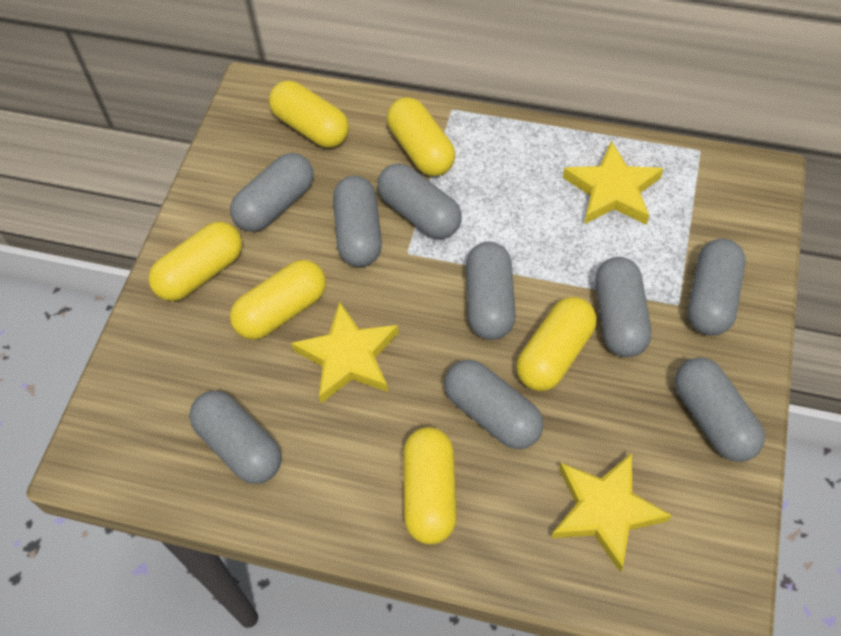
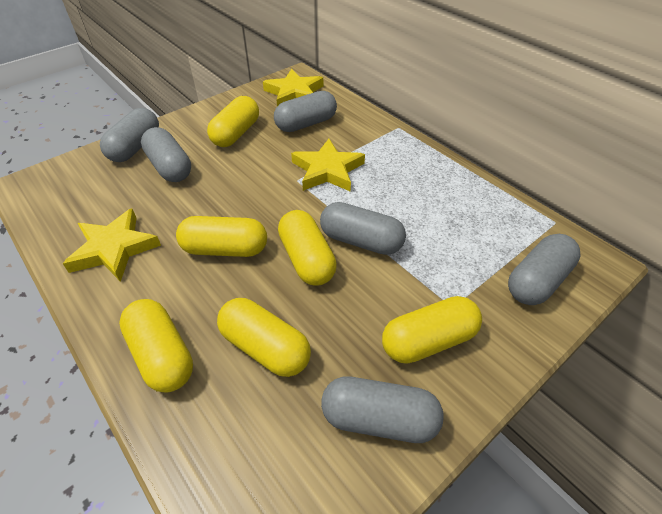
grey capsule: 9 -> 6

